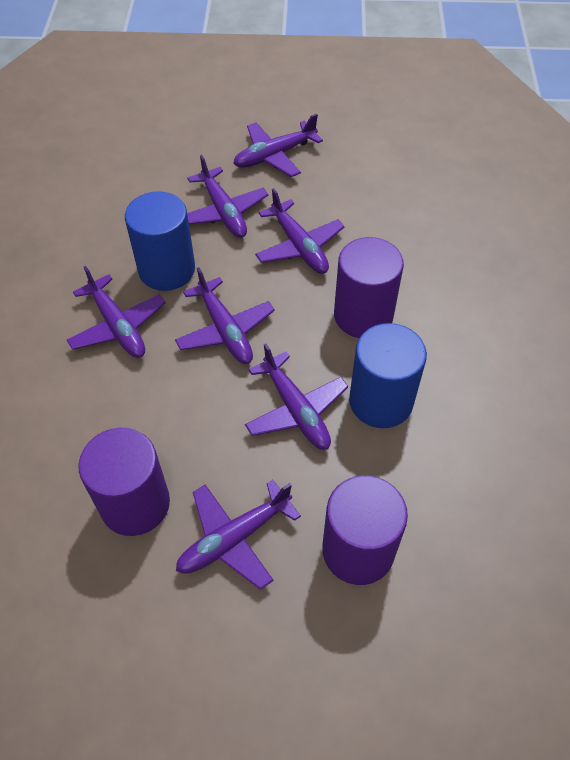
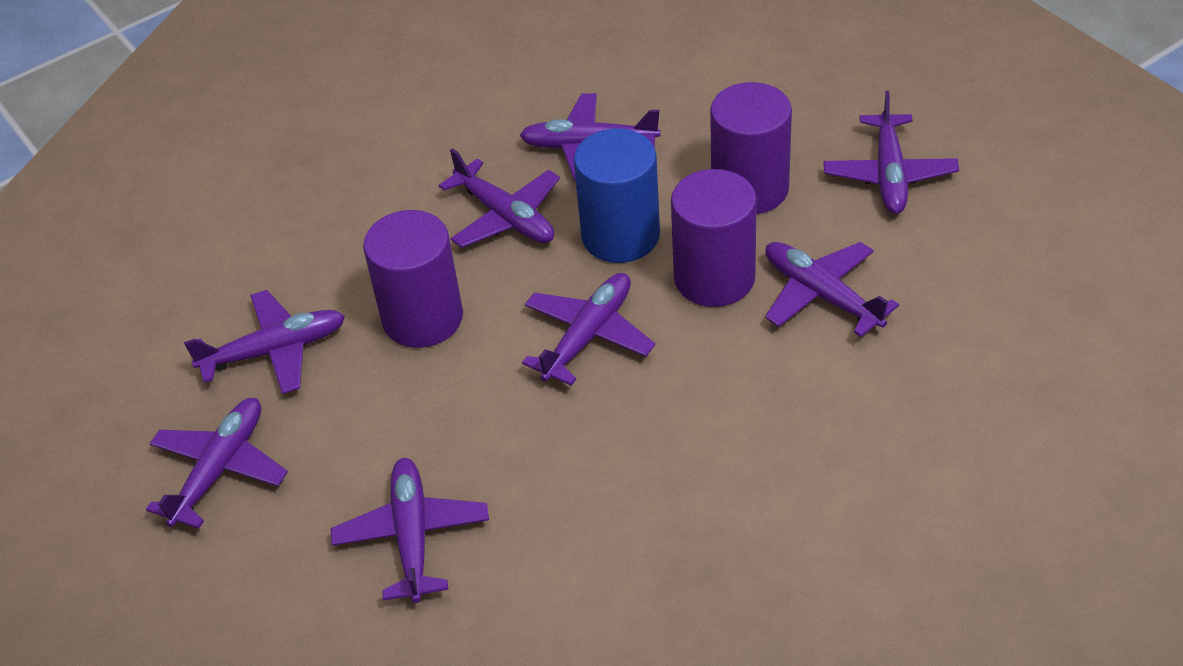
blue cylinder: 2 -> 1
purple plane: 7 -> 8

